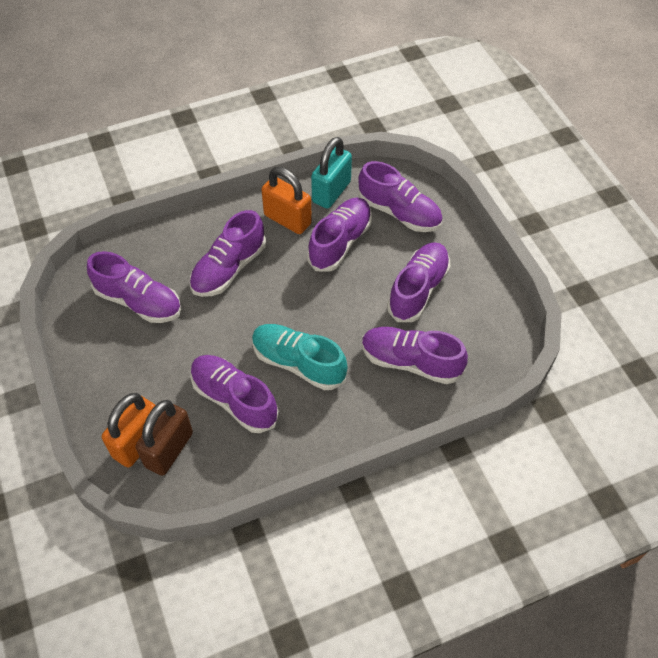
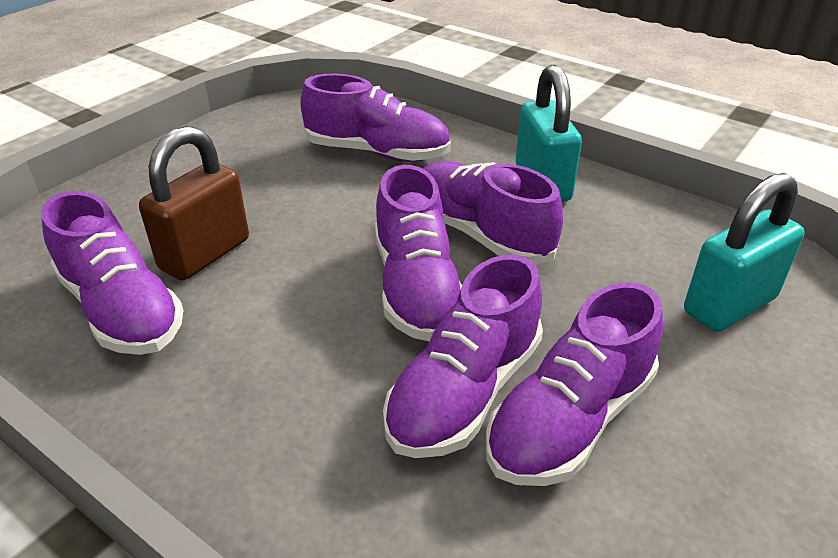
orange padlock: 2 -> 0
purple shoe: 7 -> 6
turquoise padlock: 1 -> 2
turquoise shoe: 1 -> 0

